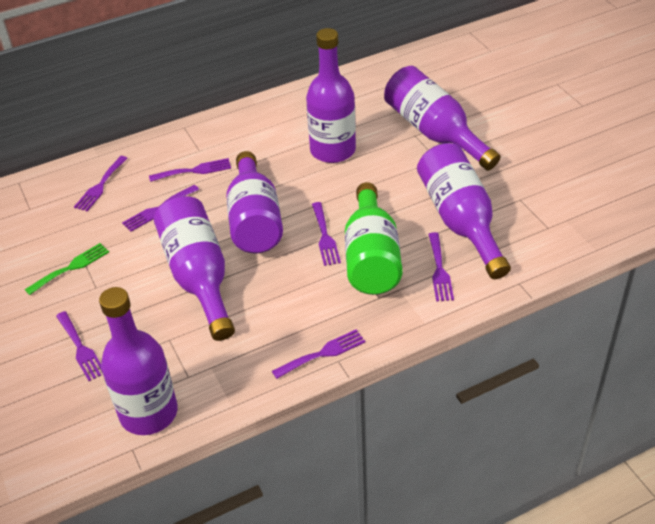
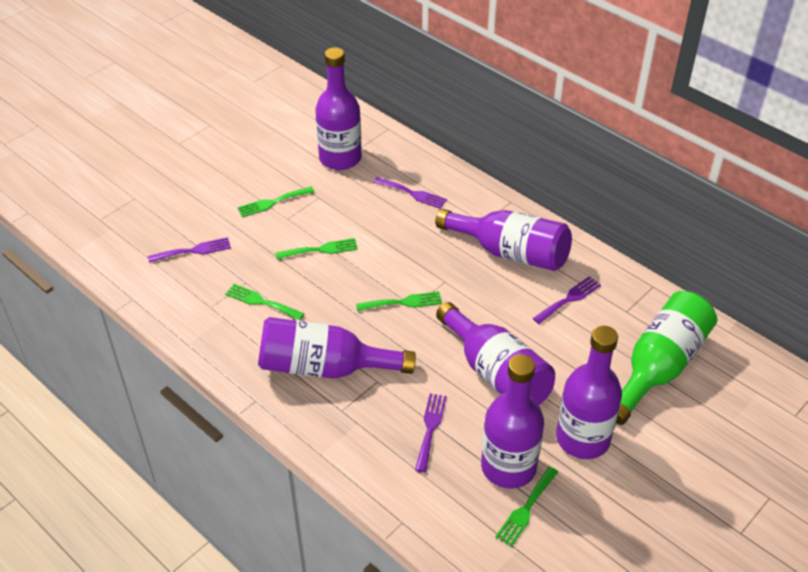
green fork: 1 -> 5
purple fork: 7 -> 4

